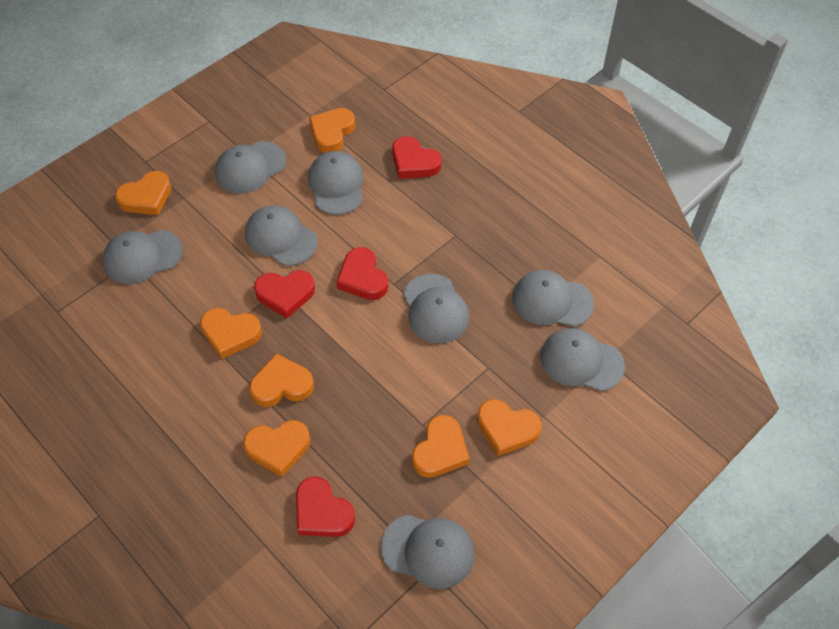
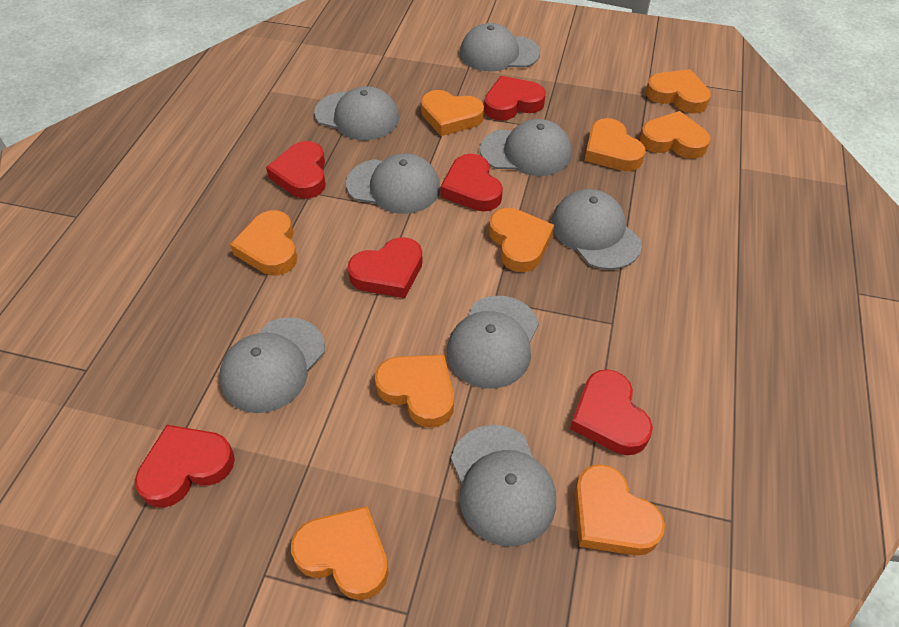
orange heart: 7 -> 9
red heart: 4 -> 6

